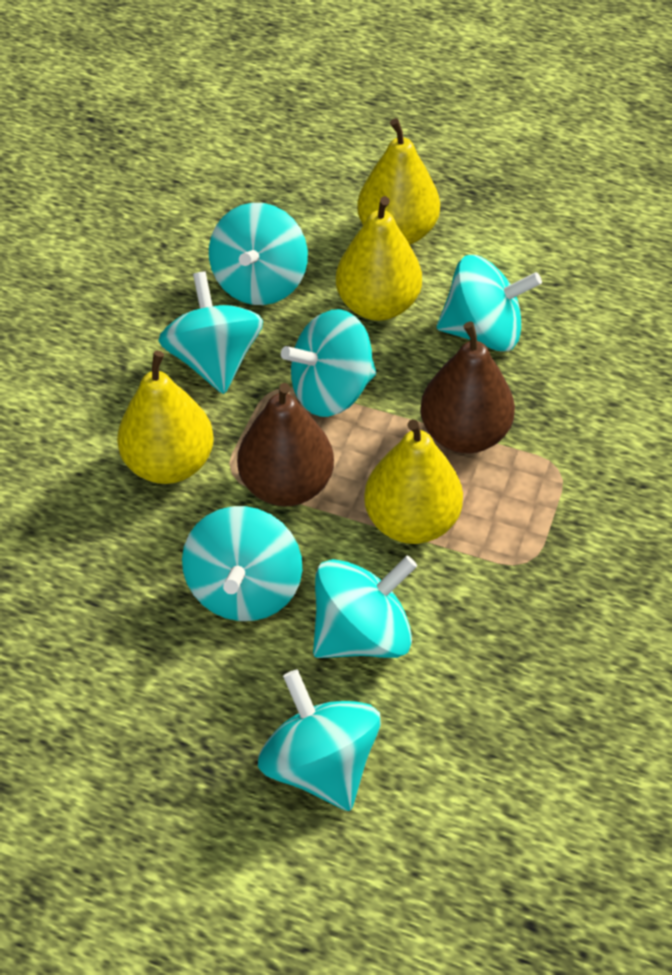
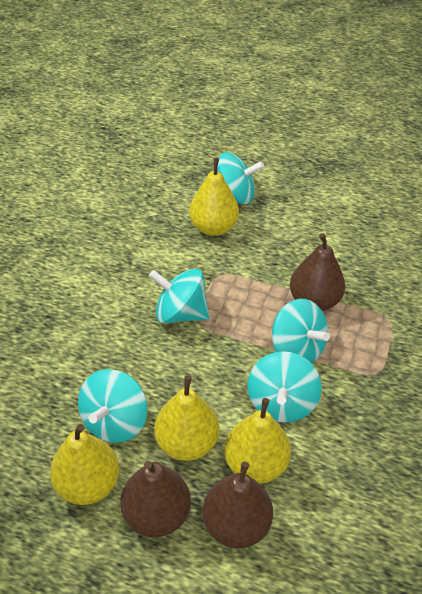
brown pear: 2 -> 3
turquoise spinning top: 7 -> 5

